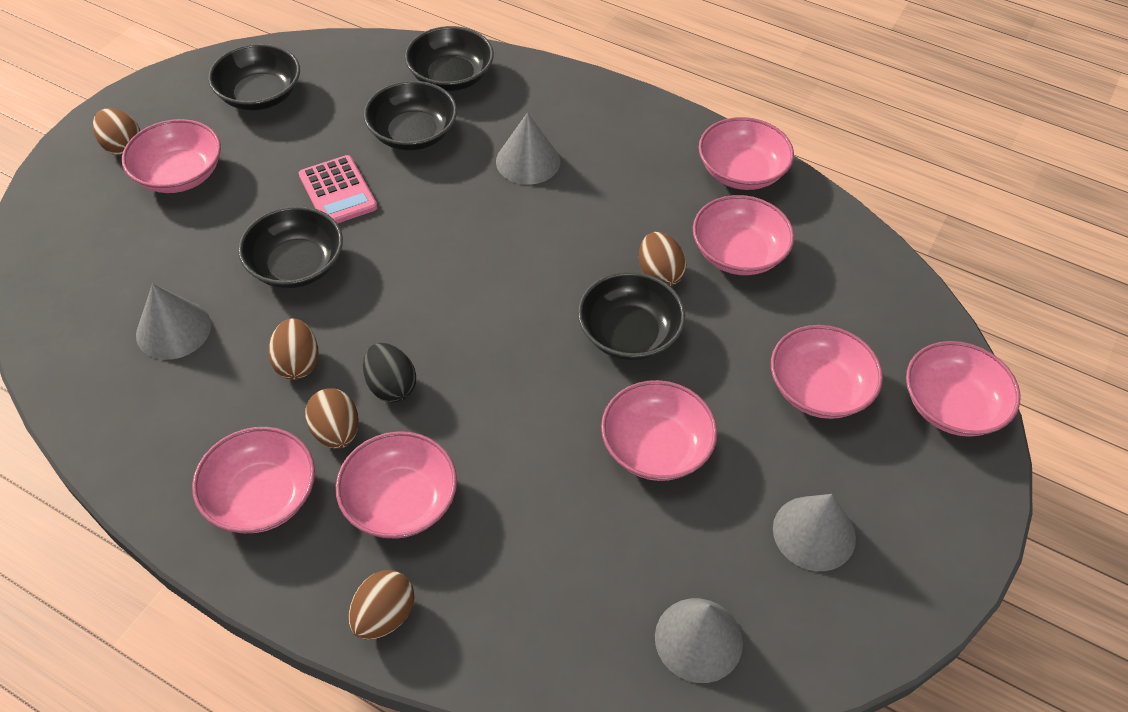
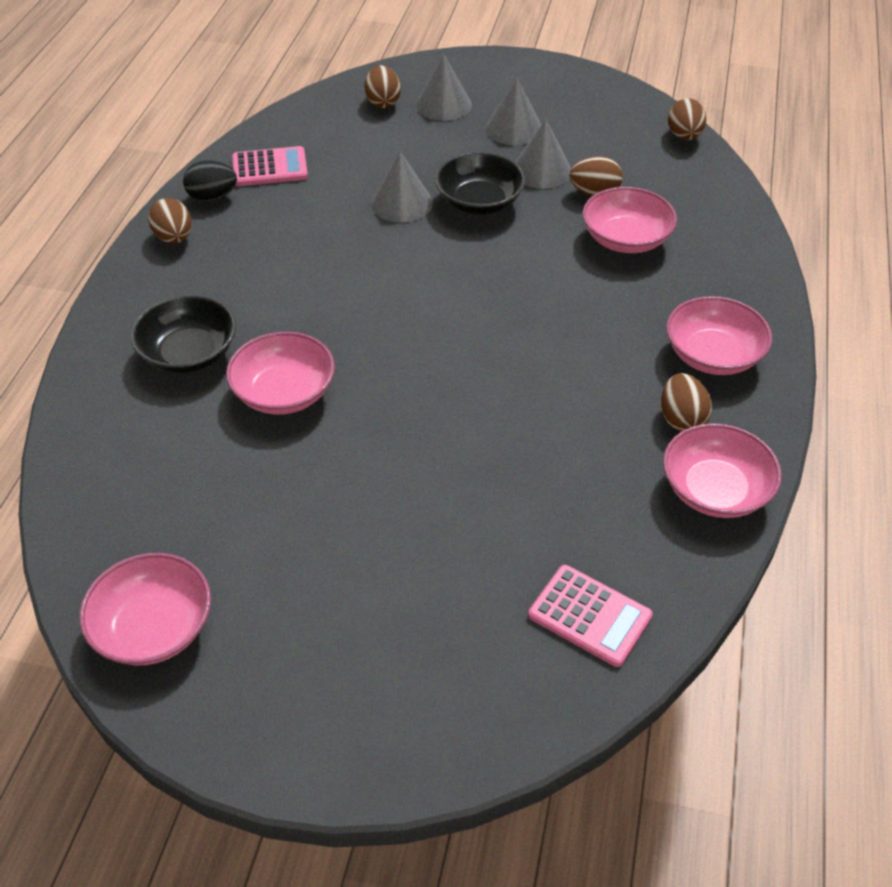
black bowl: 5 -> 2
pink bowl: 8 -> 5
pink calculator: 1 -> 2

